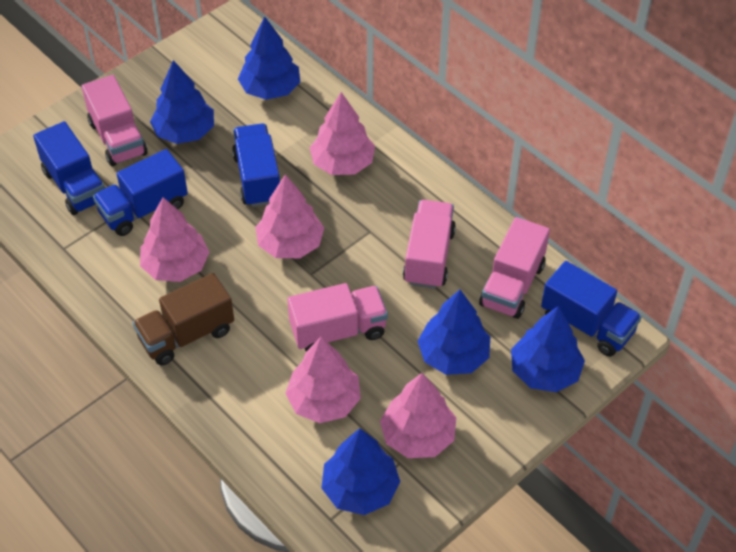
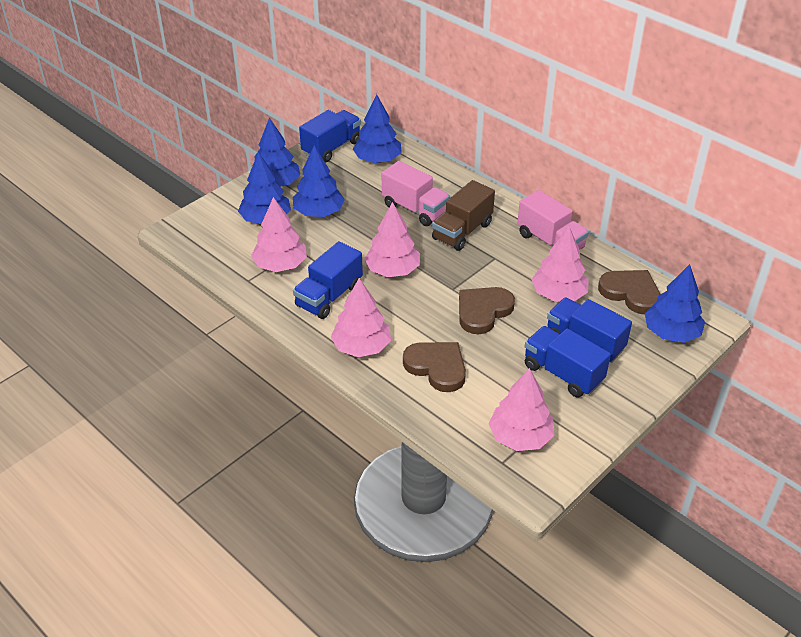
brown heart: 0 -> 3
pink truck: 4 -> 2

